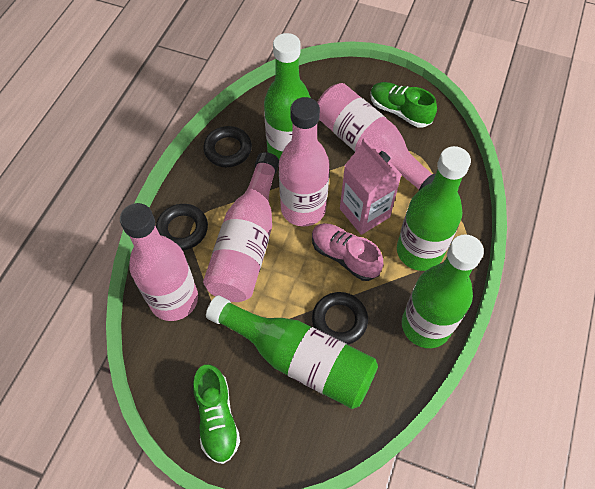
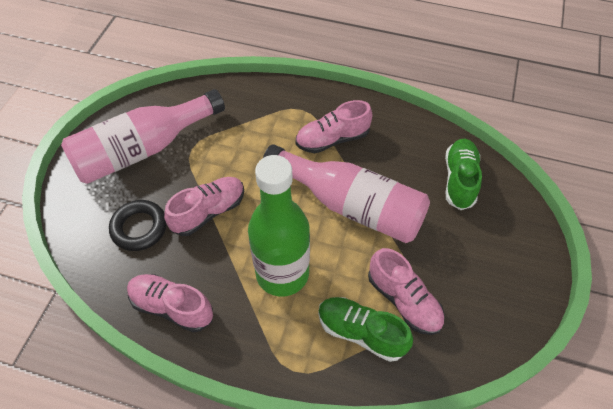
black ring: 3 -> 1
green bottle: 4 -> 1
pink bottle: 4 -> 2
pink carton: 1 -> 0
pink shoe: 1 -> 4

